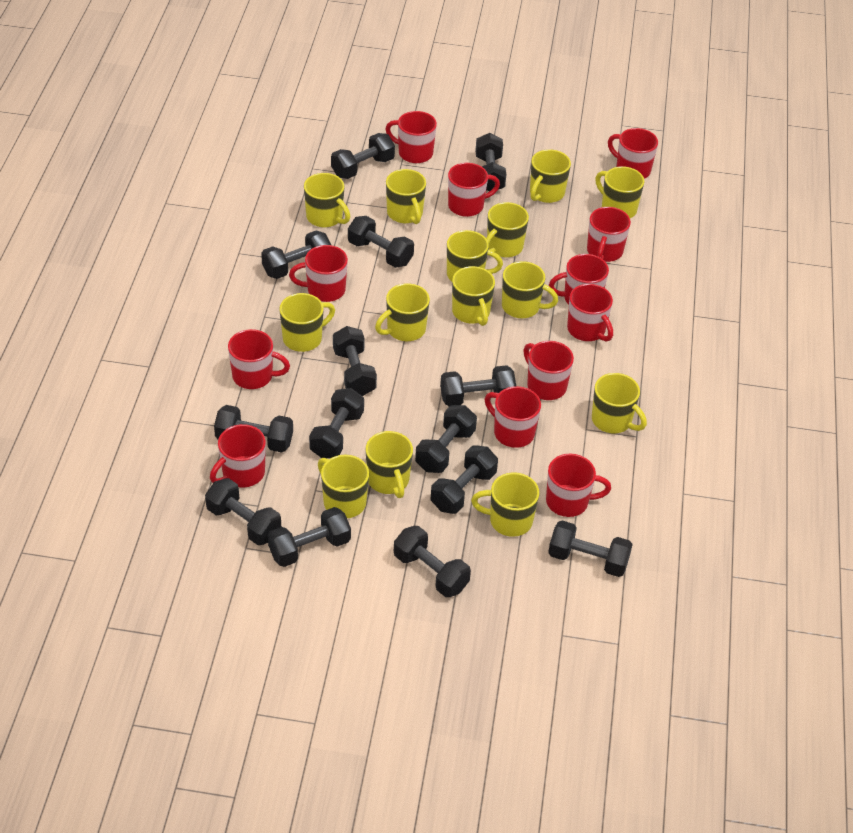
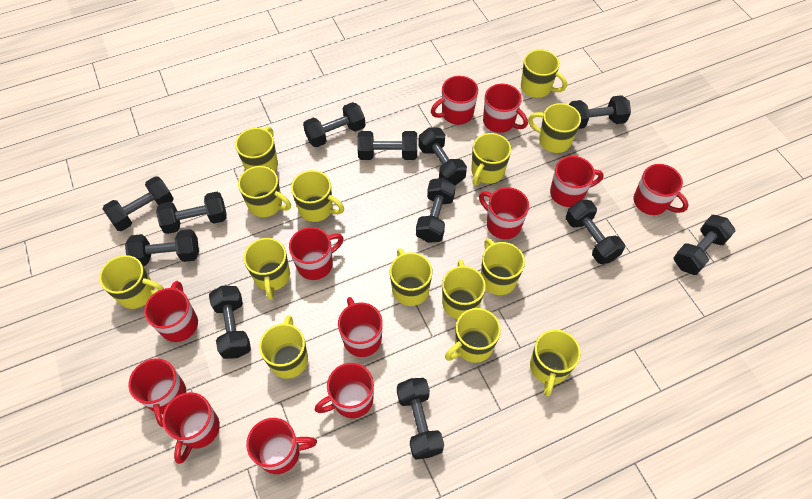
black dumbbell: 14 -> 12

